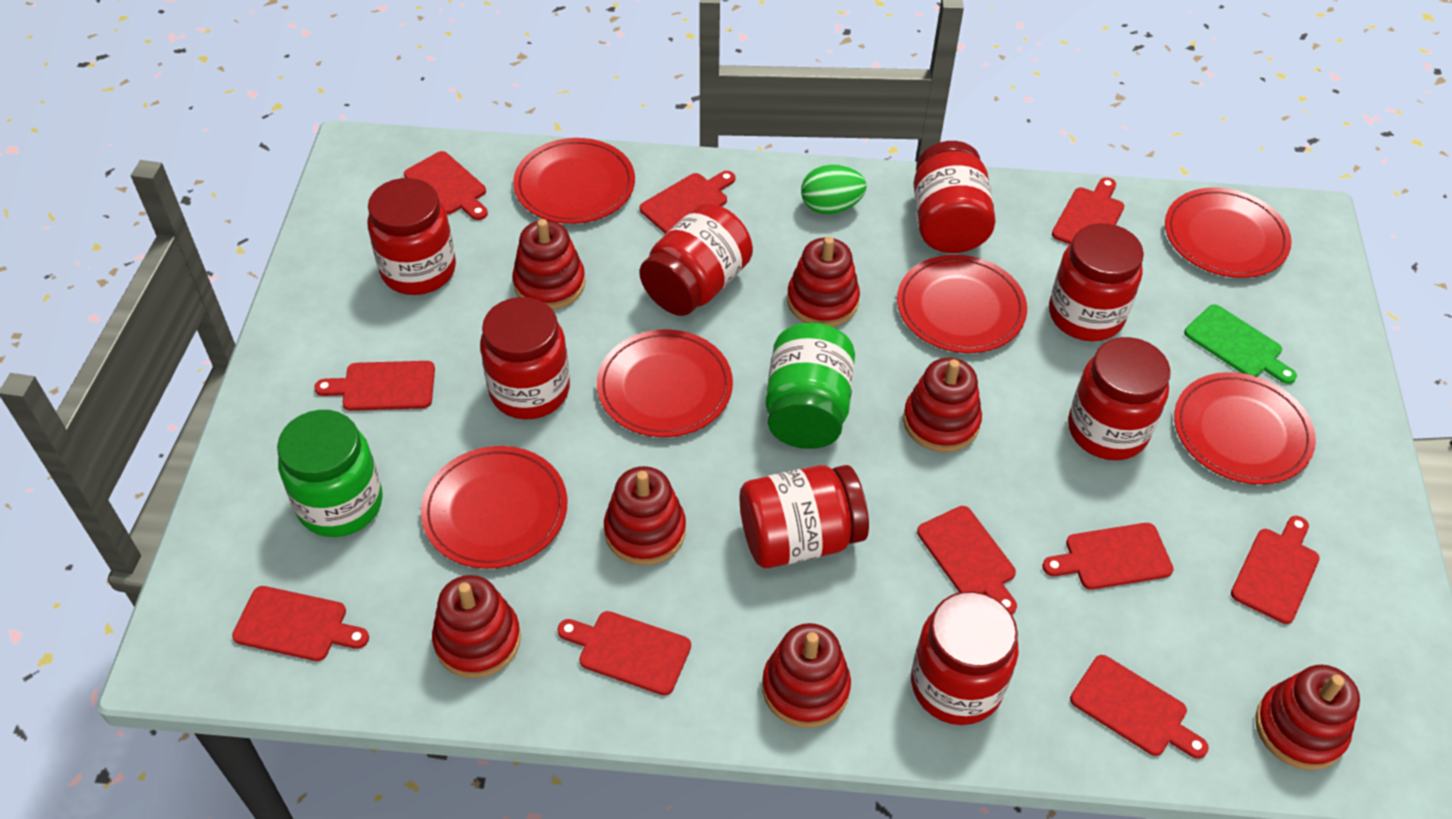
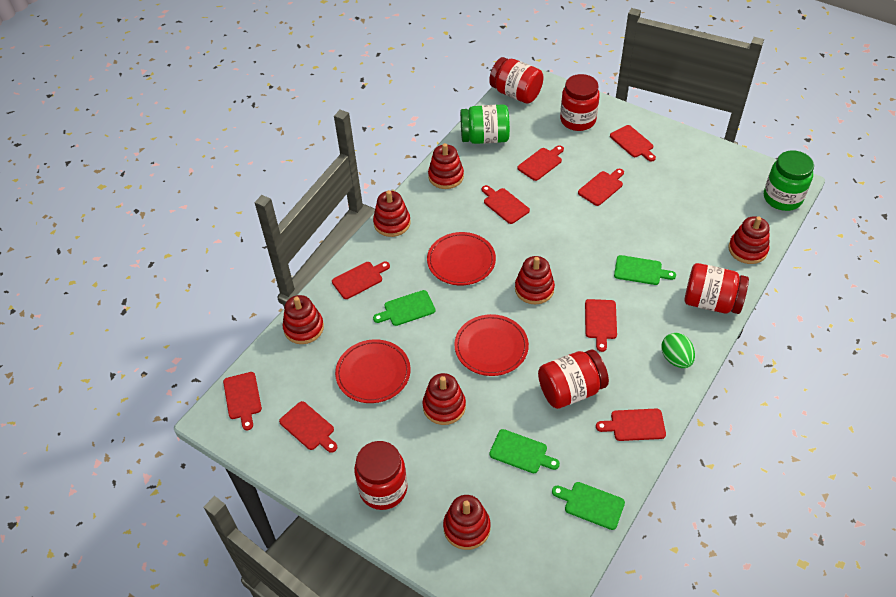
green cutting board: 1 -> 4
red cutting board: 10 -> 9
red jar: 8 -> 5
red plate: 6 -> 3

